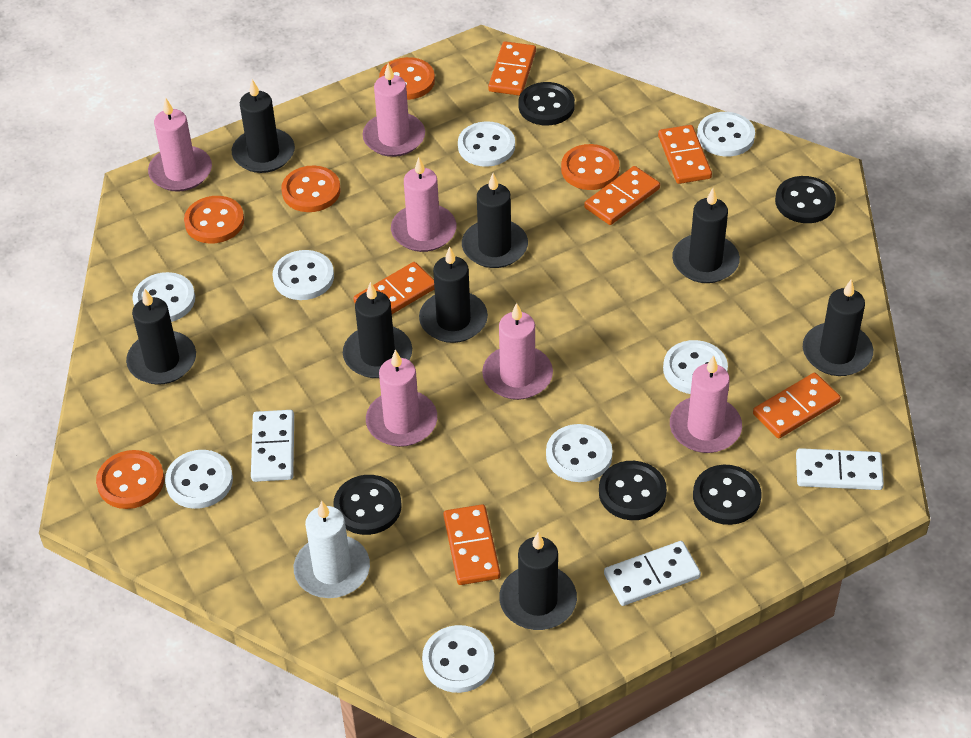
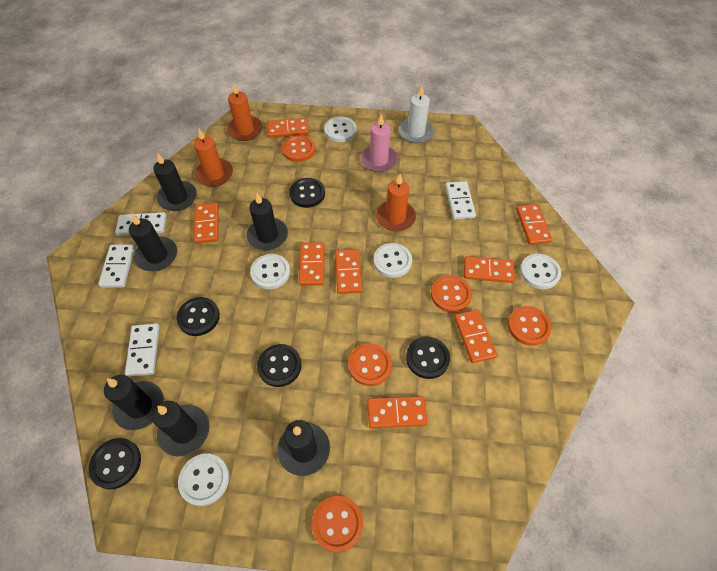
black candle: 8 -> 6
orange candle: 0 -> 3
orange domino: 6 -> 8
pink candle: 6 -> 1
white button: 8 -> 5
white domino: 3 -> 4

